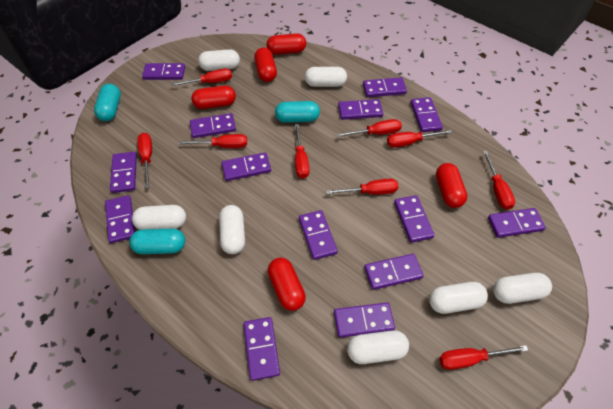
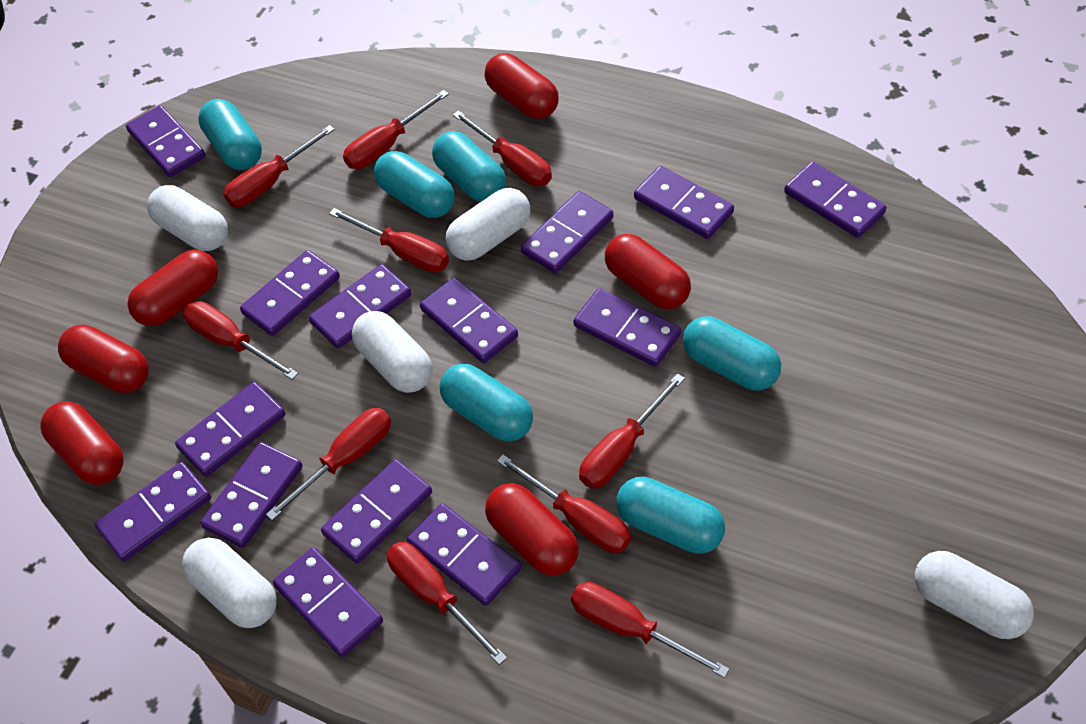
red capsule: 5 -> 6
red screwdriver: 9 -> 10
turquoise capsule: 3 -> 6
white capsule: 7 -> 5

